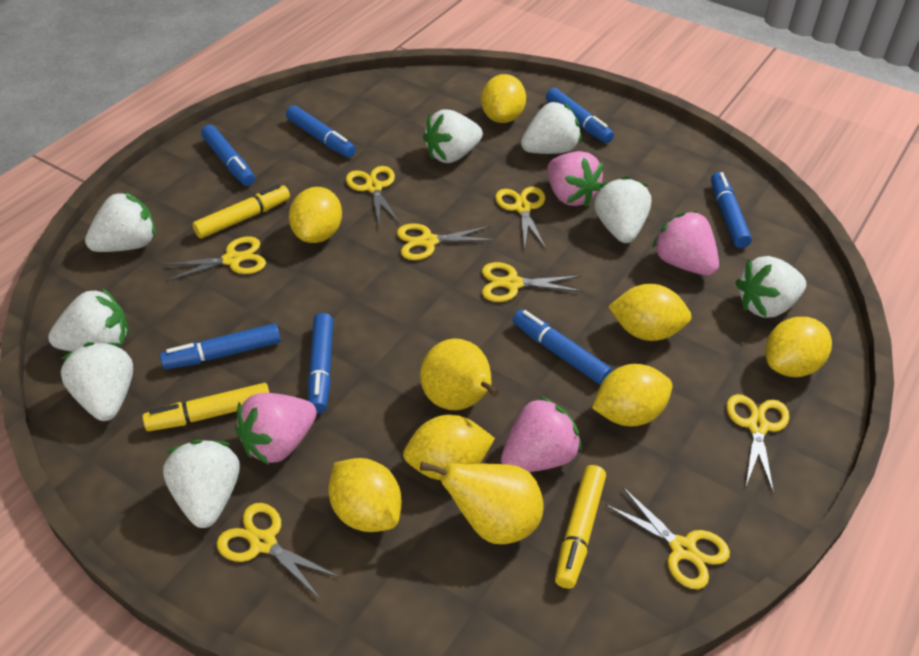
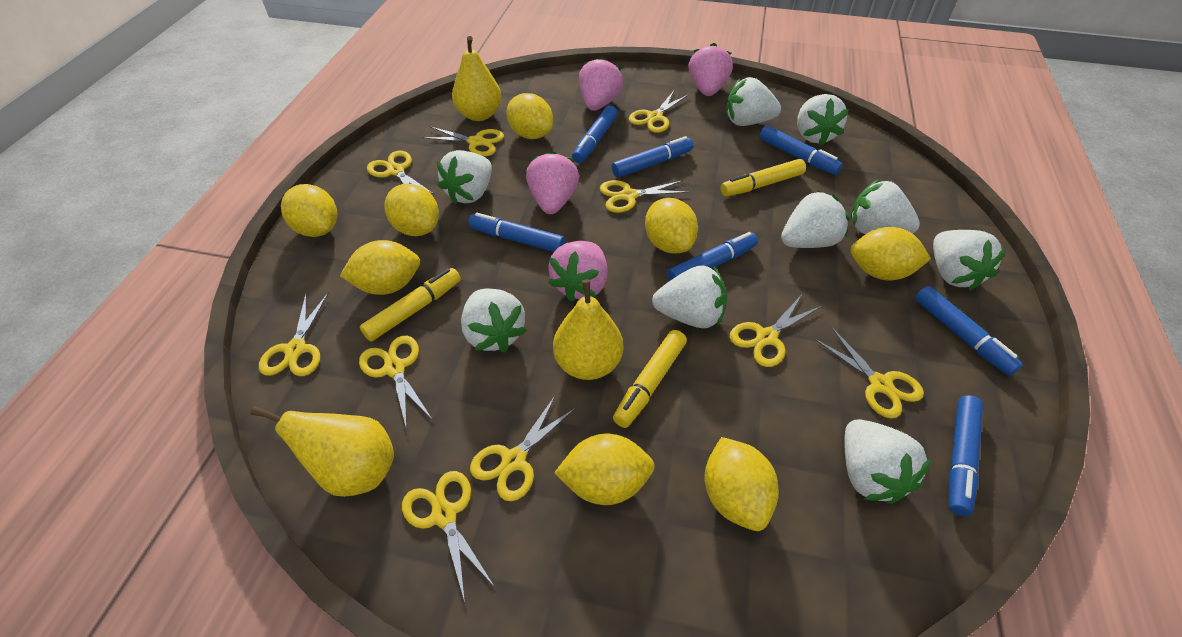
white strawberry: 8 -> 9
yellow lemon: 7 -> 8
yellow pear: 2 -> 3
yellow scissors: 8 -> 10

